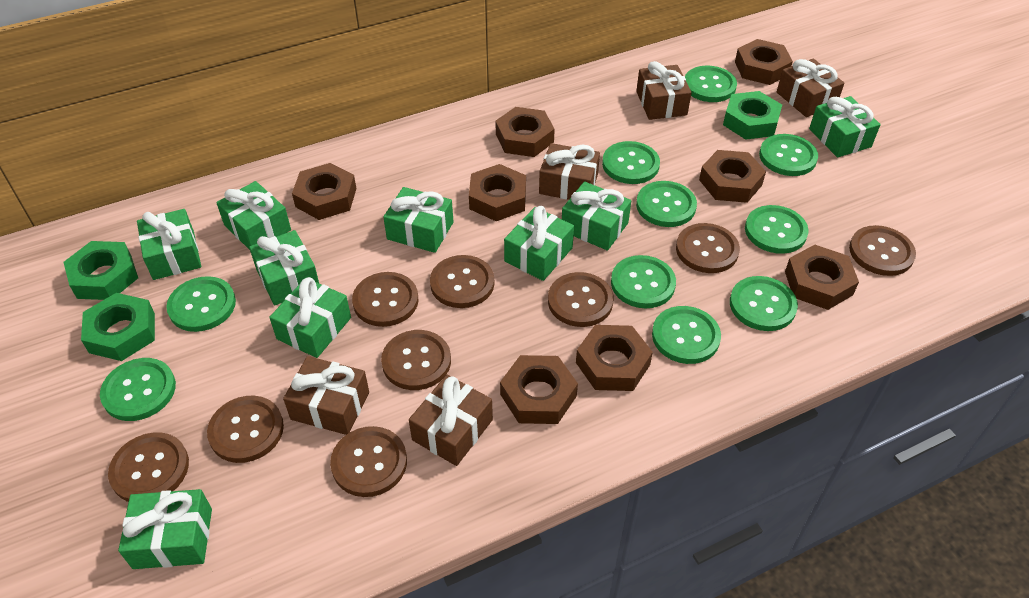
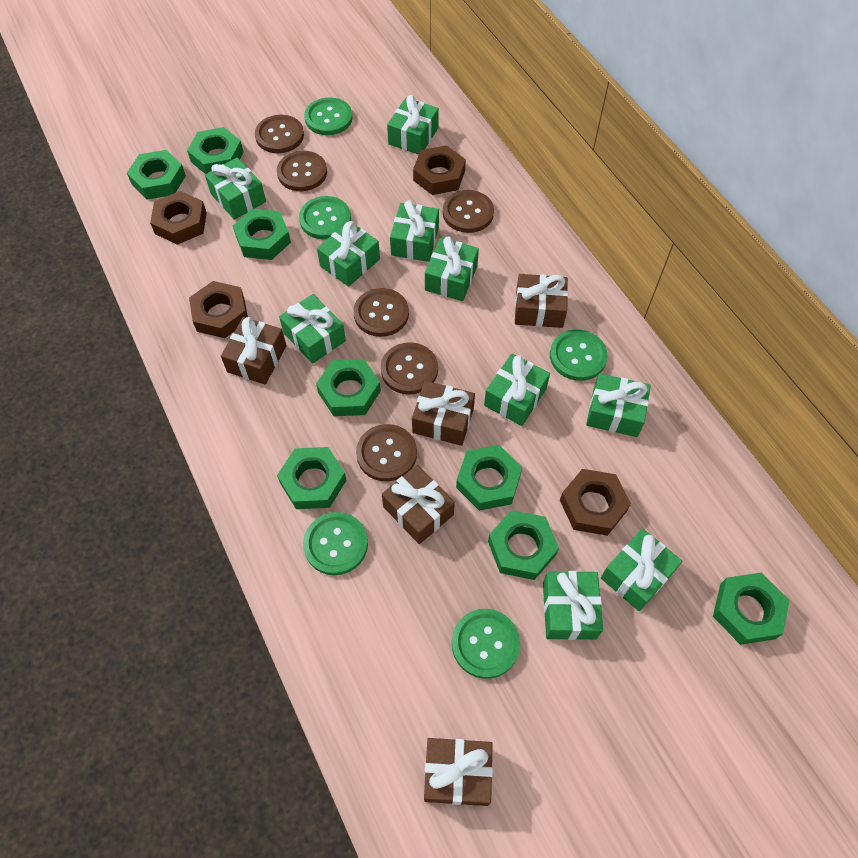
brown button: 9 -> 6
brown nut: 8 -> 4
green button: 10 -> 5
green gift: 9 -> 10
green nut: 3 -> 8

